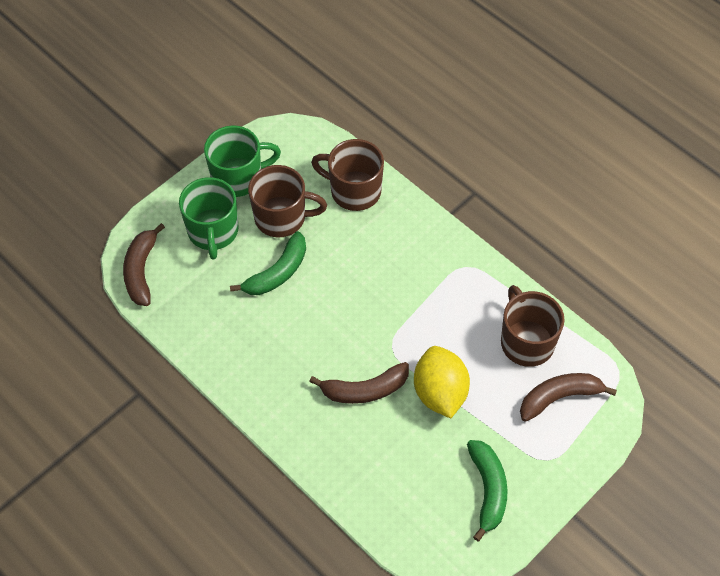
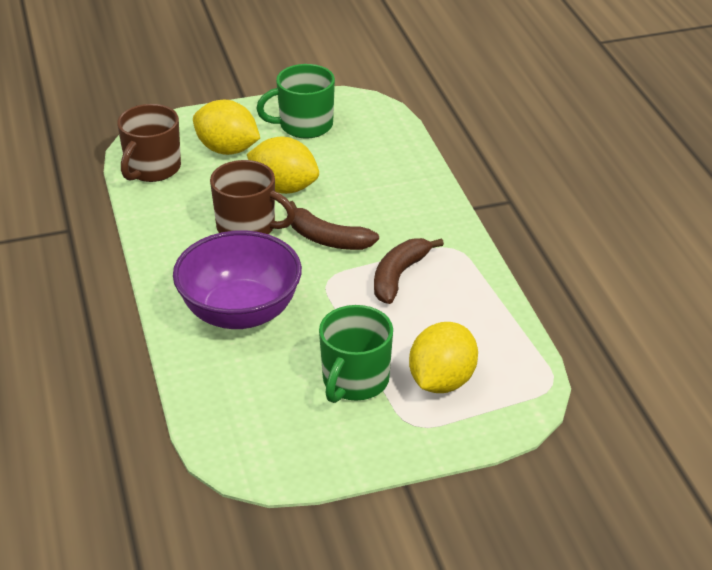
brown banana: 3 -> 2
brown mug: 3 -> 2
green banana: 2 -> 0
purple bowl: 0 -> 1
yellow lemon: 1 -> 3

